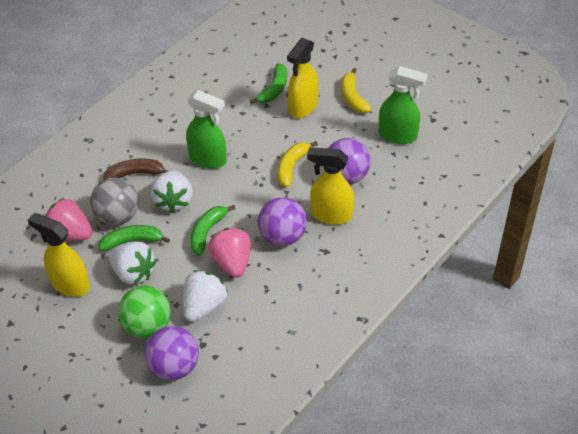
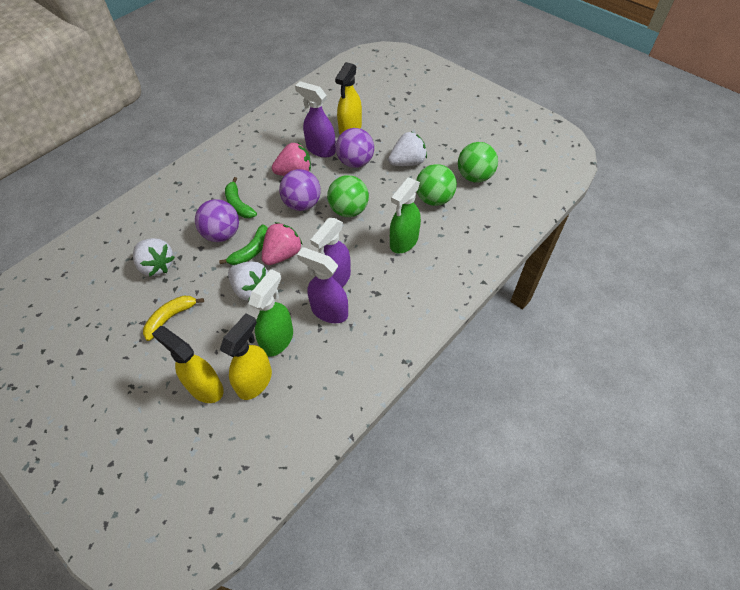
brown banana: 1 -> 0
green ball: 1 -> 3
green banana: 3 -> 2
grey ball: 1 -> 0
purple spray bottle: 0 -> 3
yellow banana: 2 -> 1

